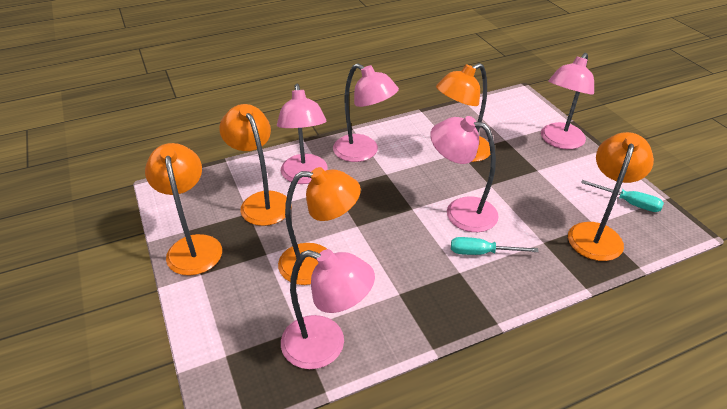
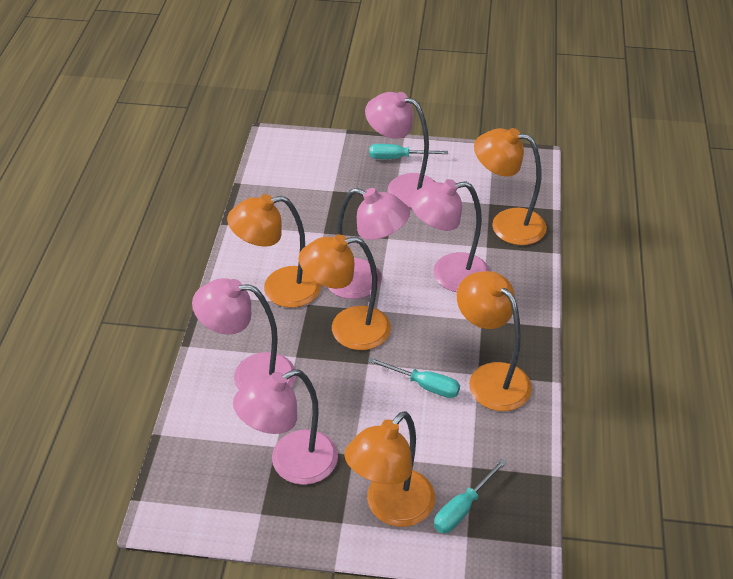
turquoise screwdriver: 2 -> 3

